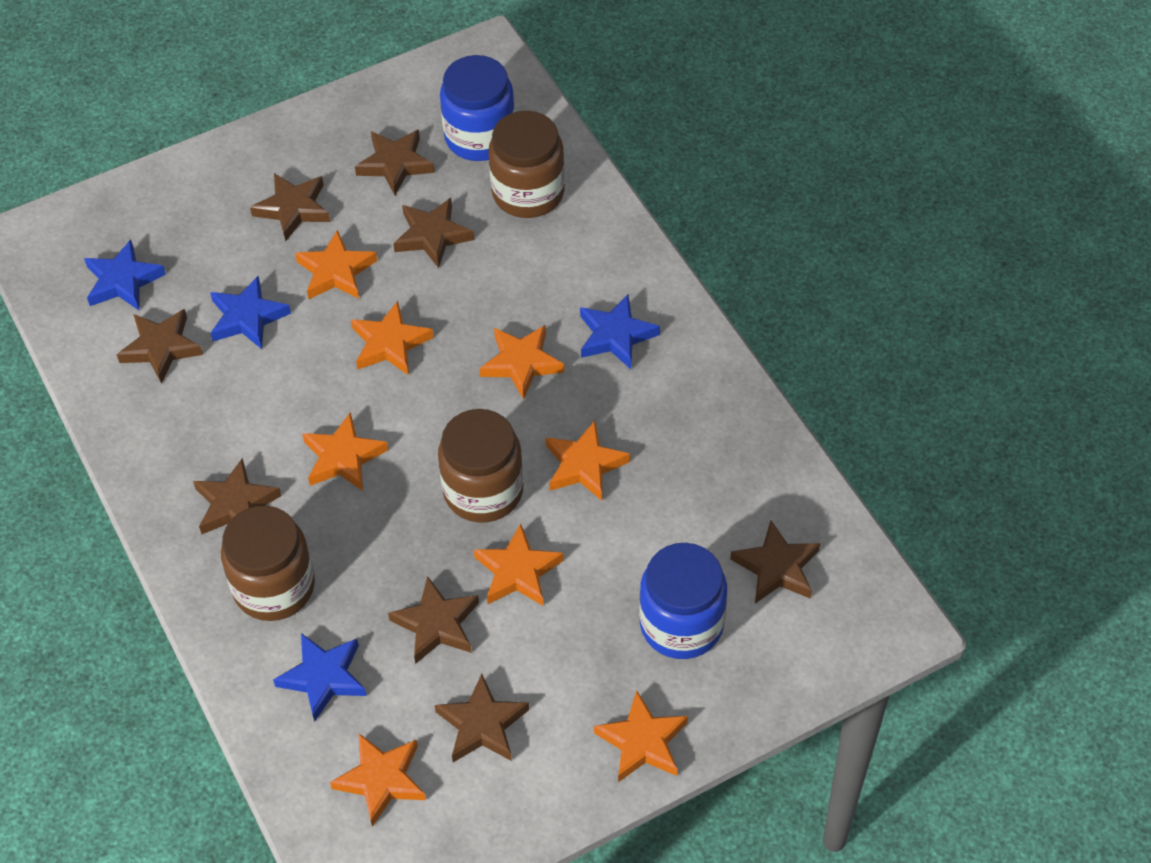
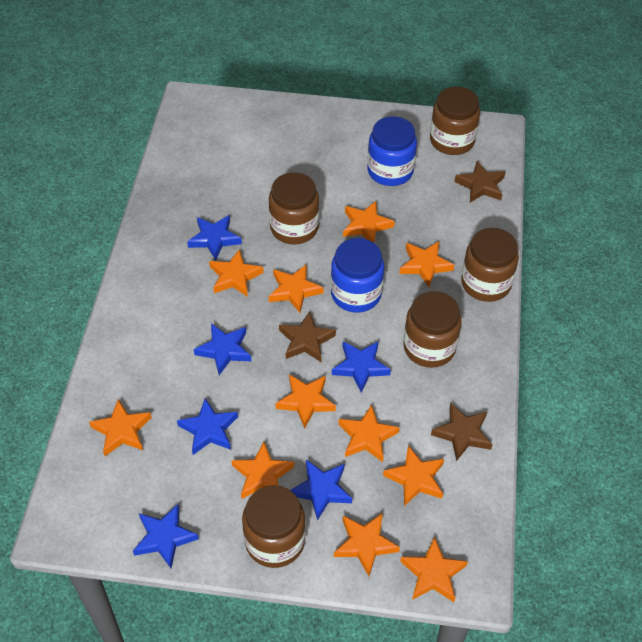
blue star: 4 -> 6
brown jar: 3 -> 5
brown star: 8 -> 3
orange star: 8 -> 11

